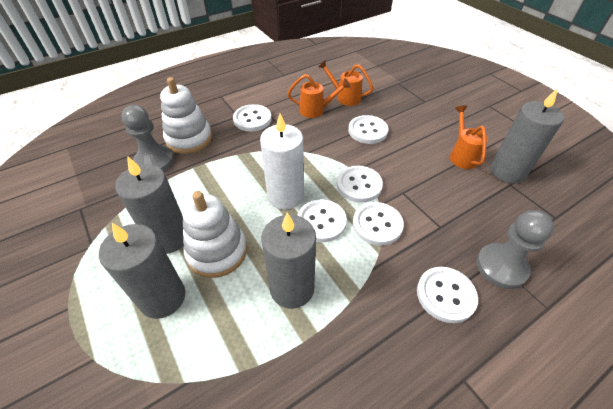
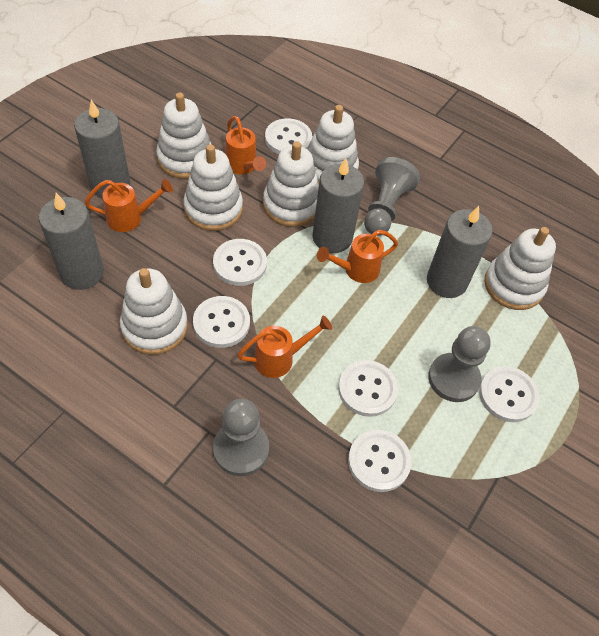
grey pawn: 2 -> 3
orange watering can: 3 -> 4
white candle: 1 -> 0
white stacking toy: 2 -> 6

